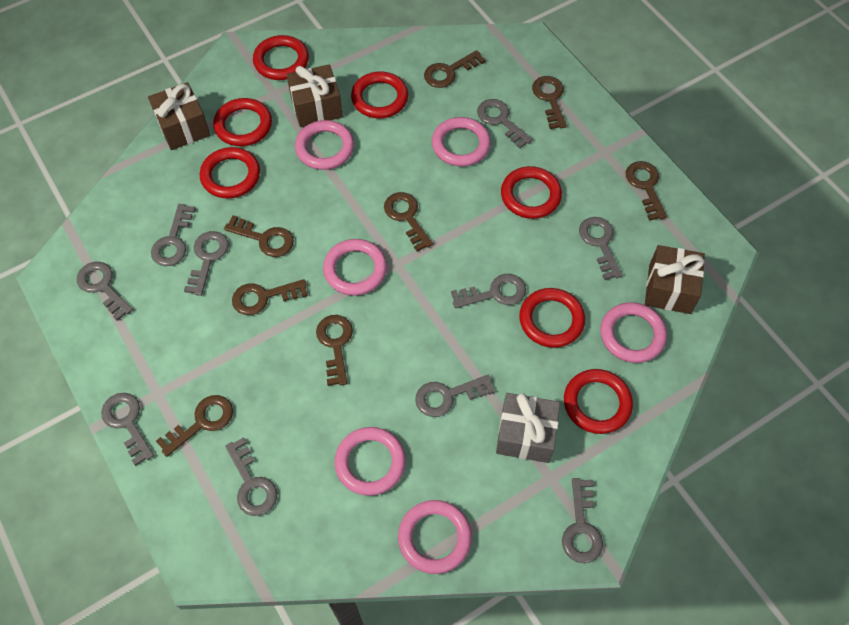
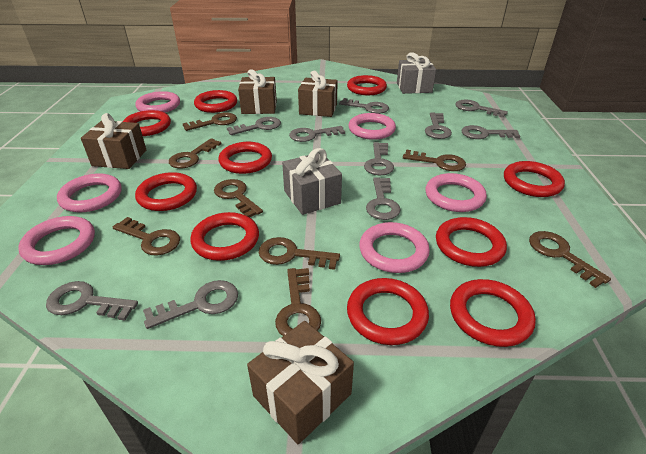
brown gift: 3 -> 4
grey gift: 1 -> 2
red ring: 7 -> 10

